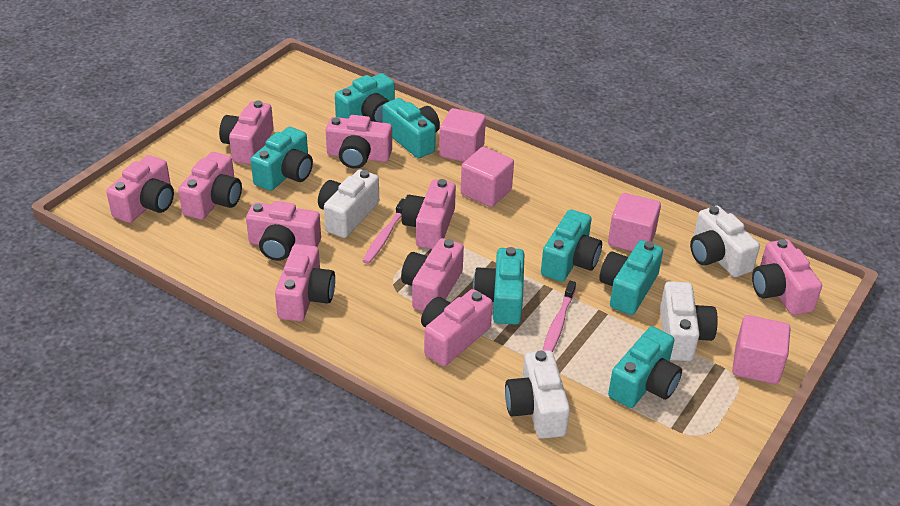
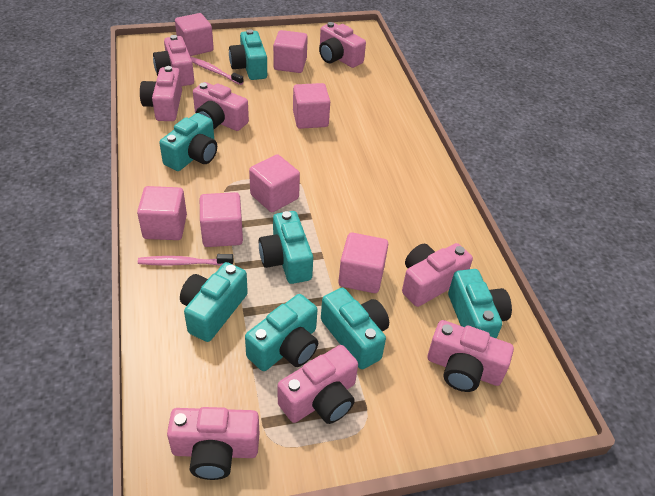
pink camera: 10 -> 8
pink cube: 4 -> 7
white camera: 4 -> 0

